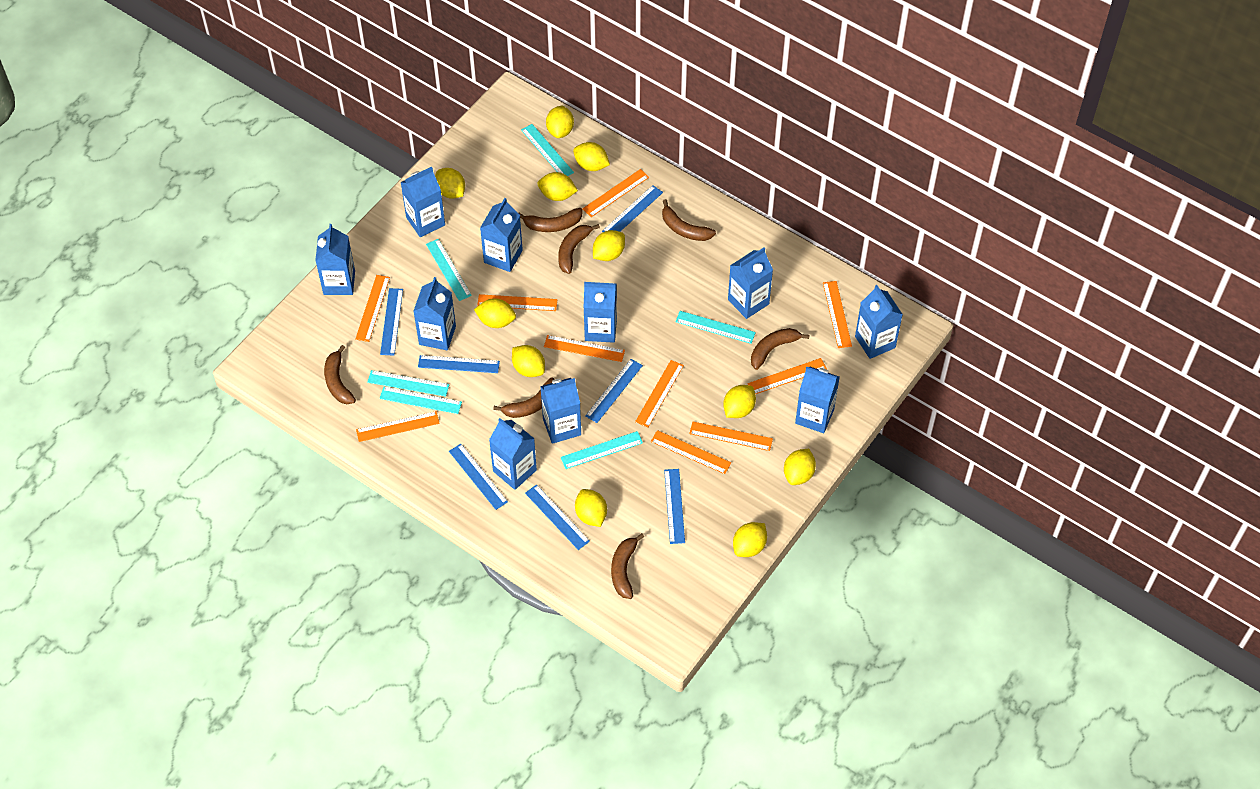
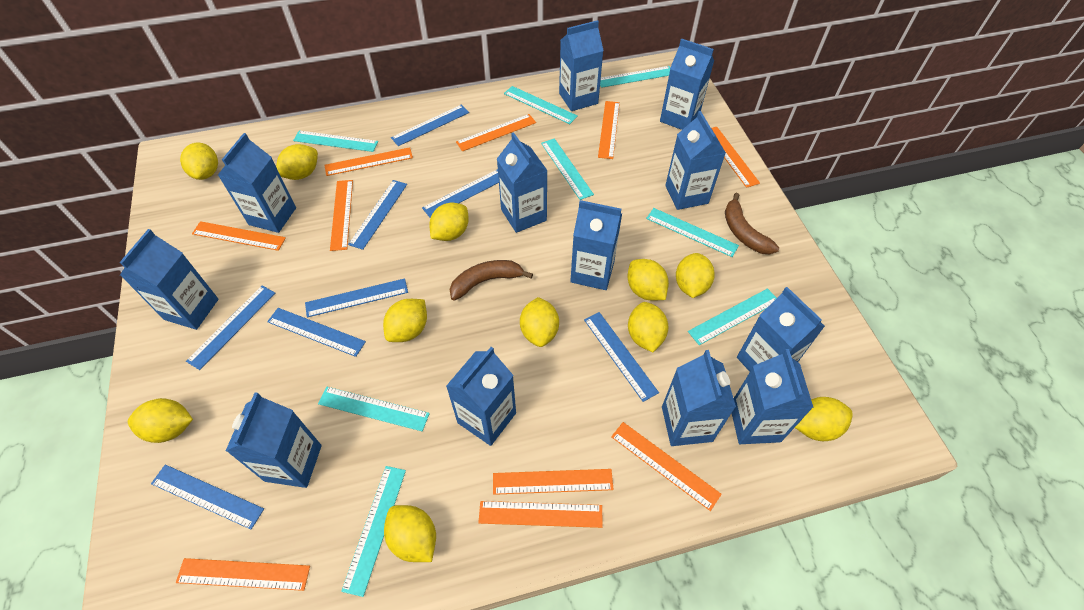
blue carton: 10 -> 12
blue ruler: 7 -> 8
brown banana: 7 -> 2
turquoise ruler: 6 -> 8

